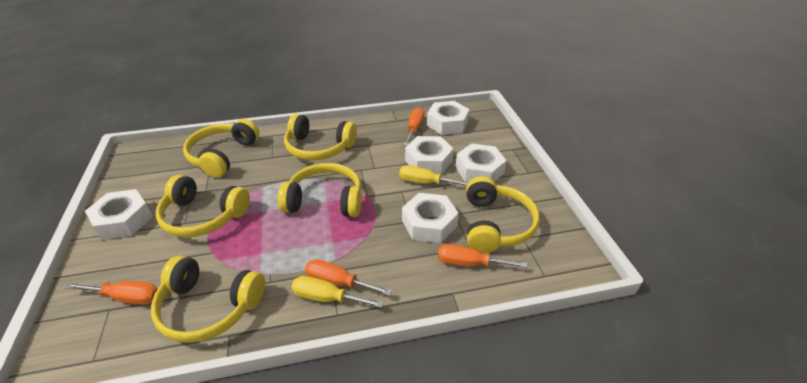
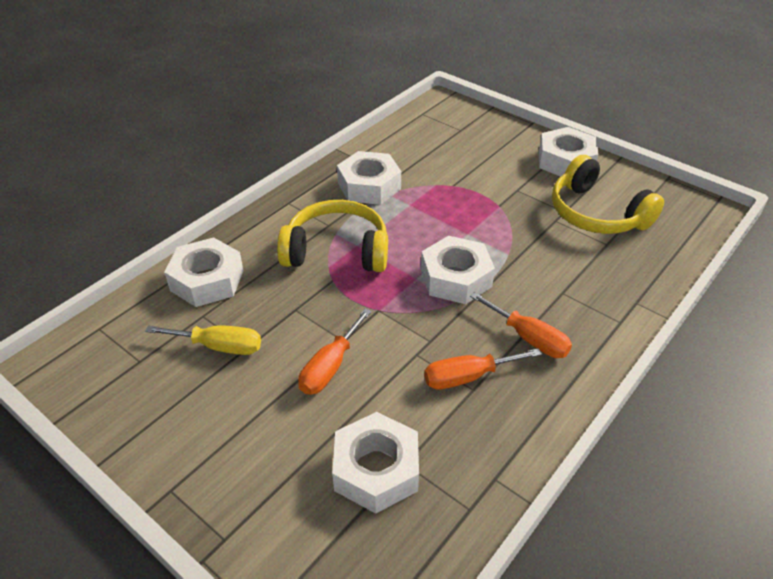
orange screwdriver: 4 -> 3
yellow headphones: 6 -> 2
yellow screwdriver: 2 -> 1

